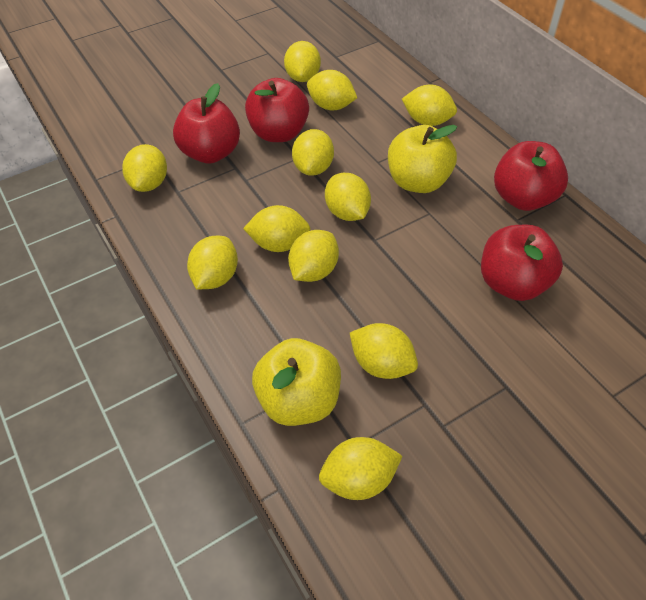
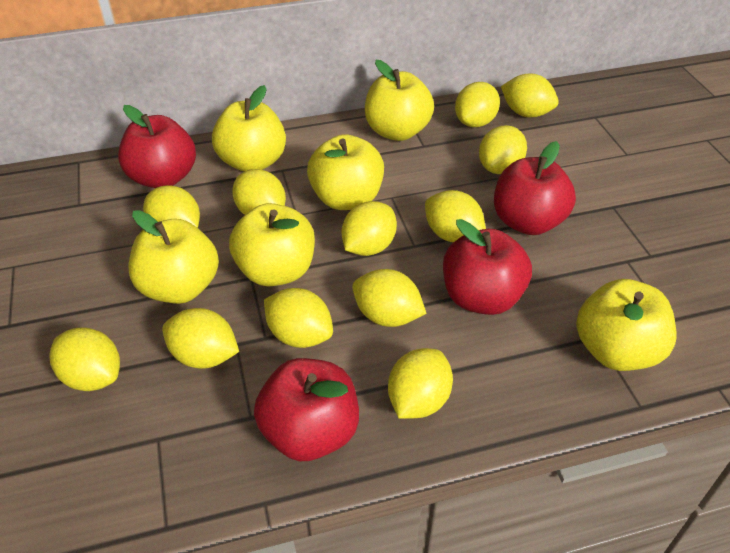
yellow apple: 2 -> 6
yellow lemon: 11 -> 12

